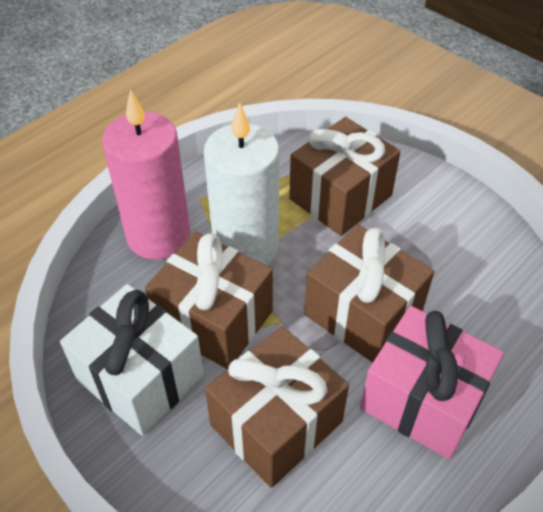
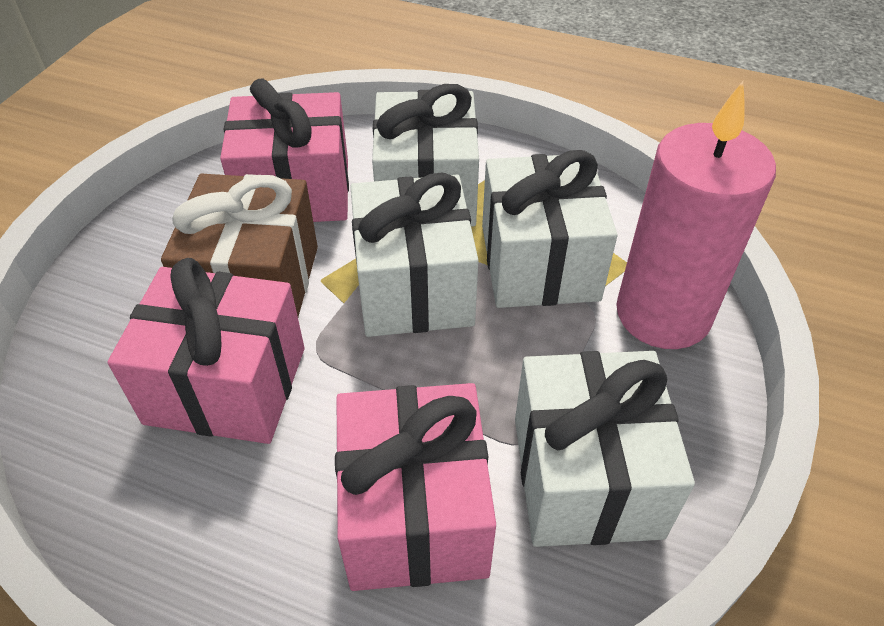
brown gift: 4 -> 1
pink gift: 1 -> 3
white candle: 1 -> 0
white gift: 1 -> 4

